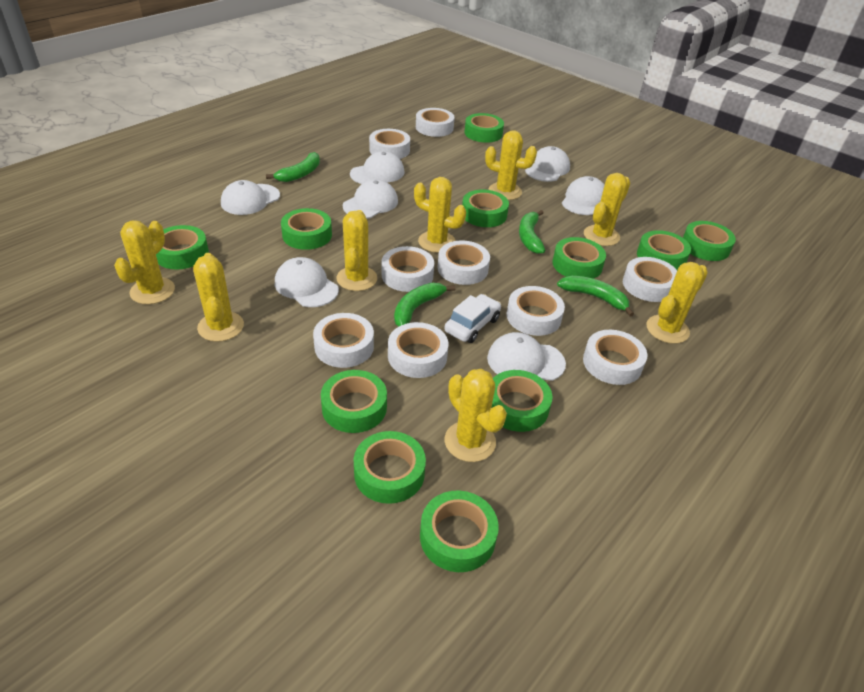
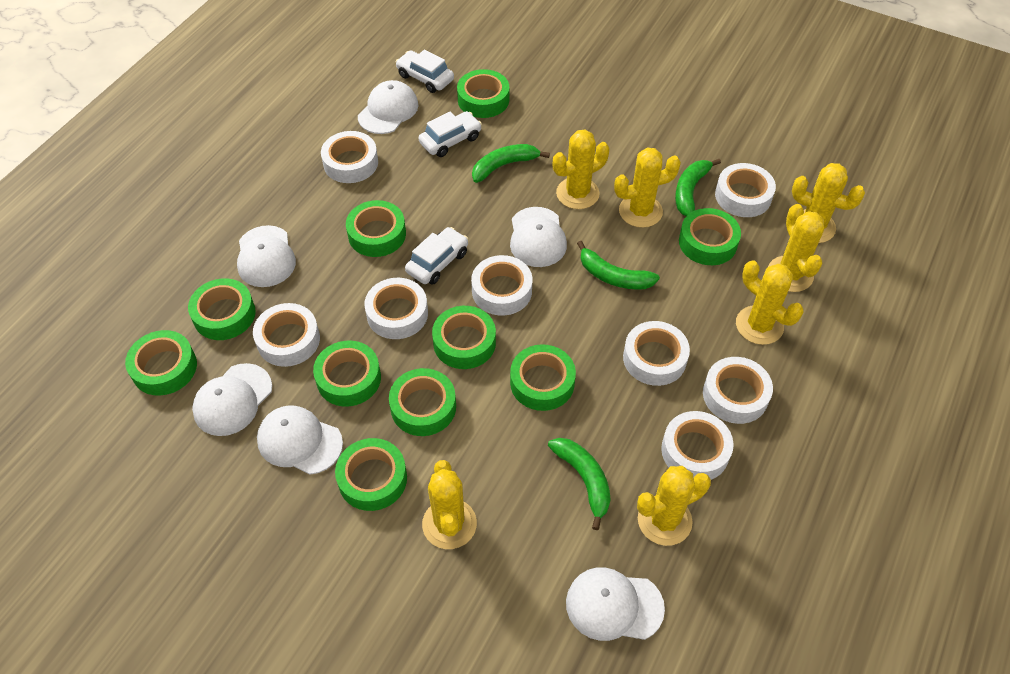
green tape: 11 -> 10
white cap: 7 -> 6
white car: 1 -> 3
white tape: 9 -> 8
yellow cactus: 8 -> 7

